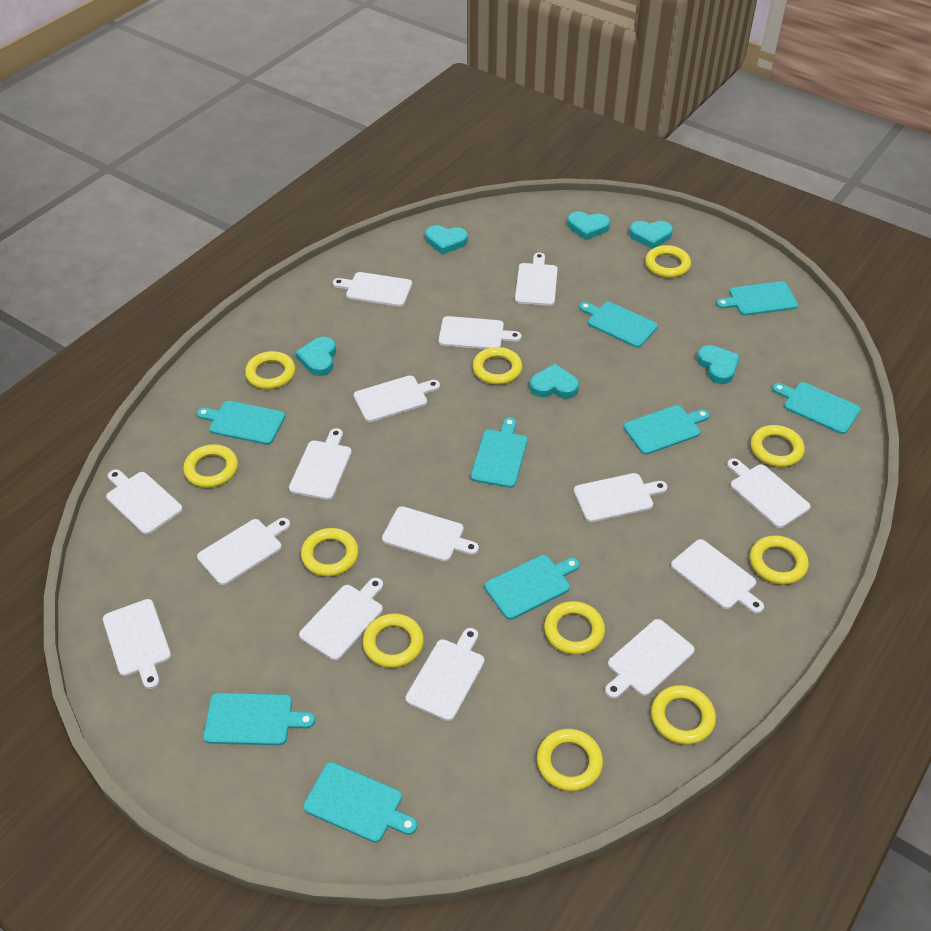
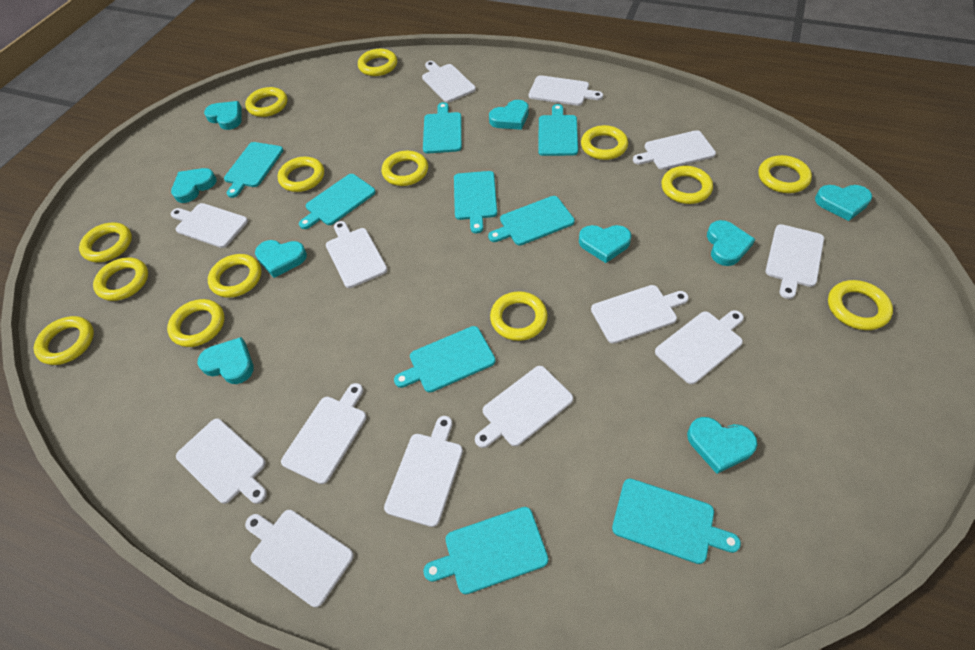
turquoise heart: 6 -> 9
white cutting board: 15 -> 13
yellow ring: 11 -> 14

